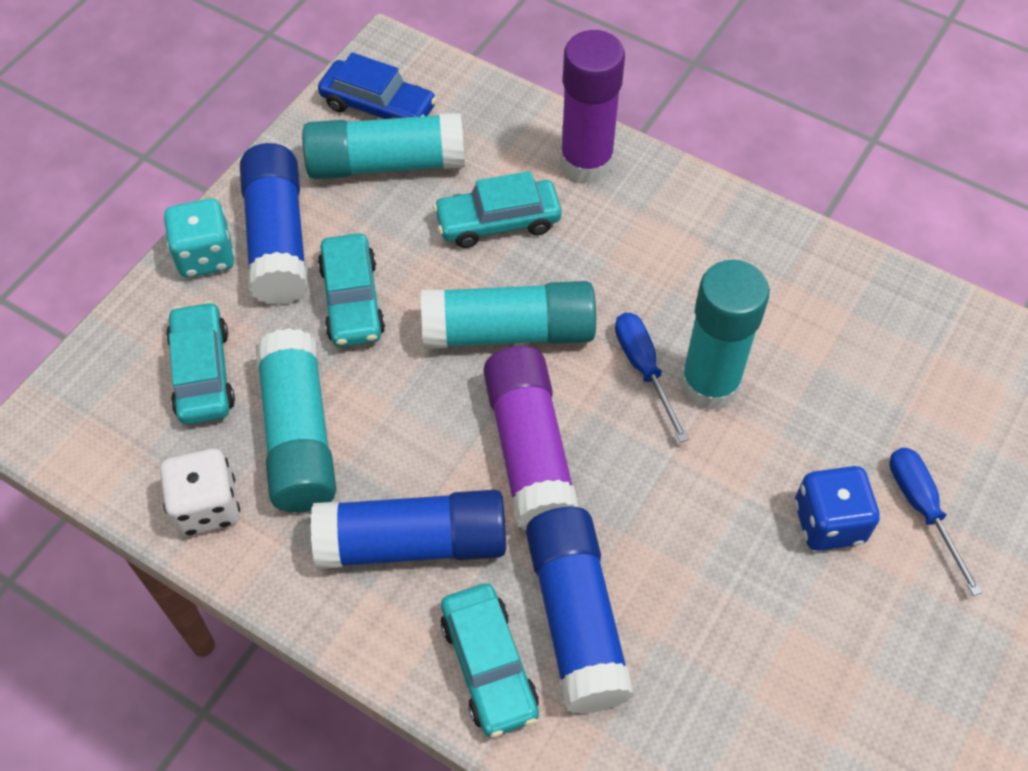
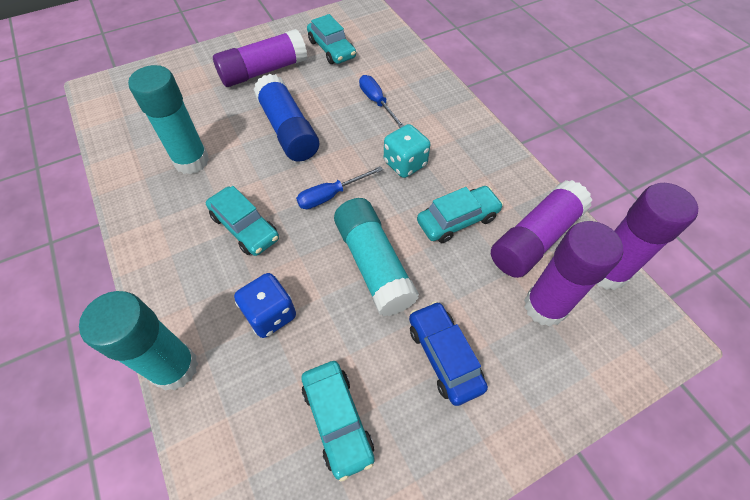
blue glue stick: 3 -> 1
purple glue stick: 2 -> 4
turquoise glue stick: 4 -> 3
white dice: 1 -> 0

